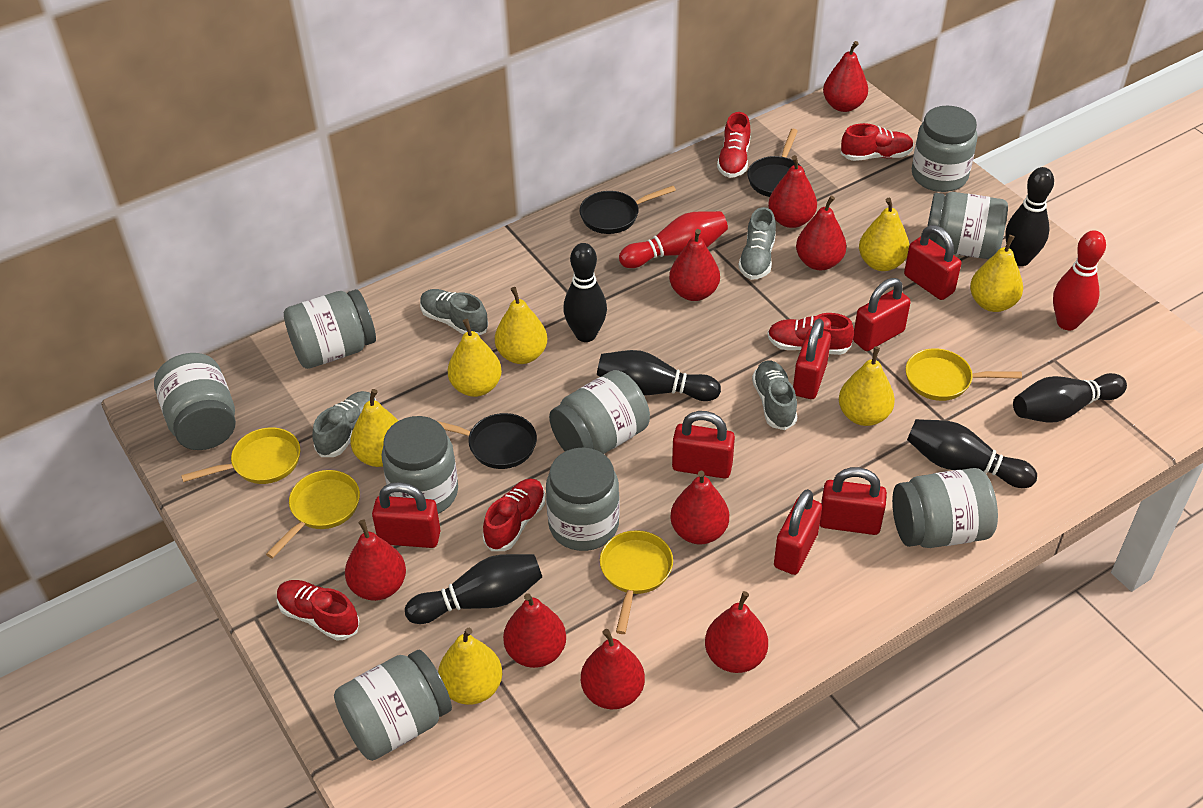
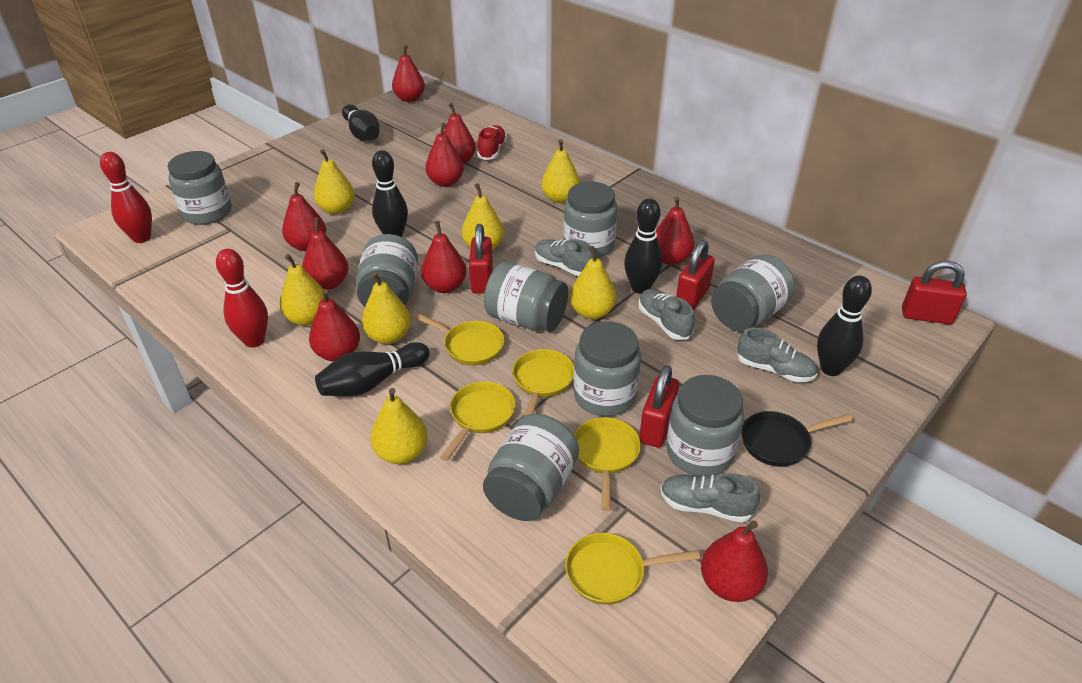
black bowling pin: 6 -> 5
black pan: 3 -> 1
grey jar: 9 -> 8
red padlock: 7 -> 4
red shoe: 5 -> 1
yellow pan: 4 -> 5

